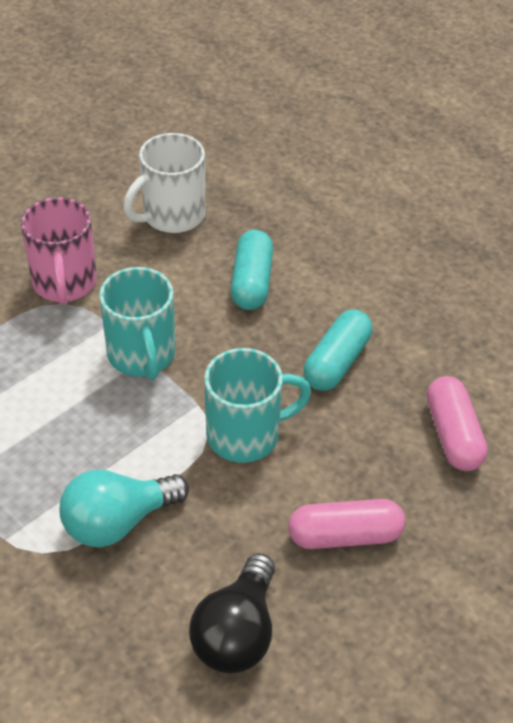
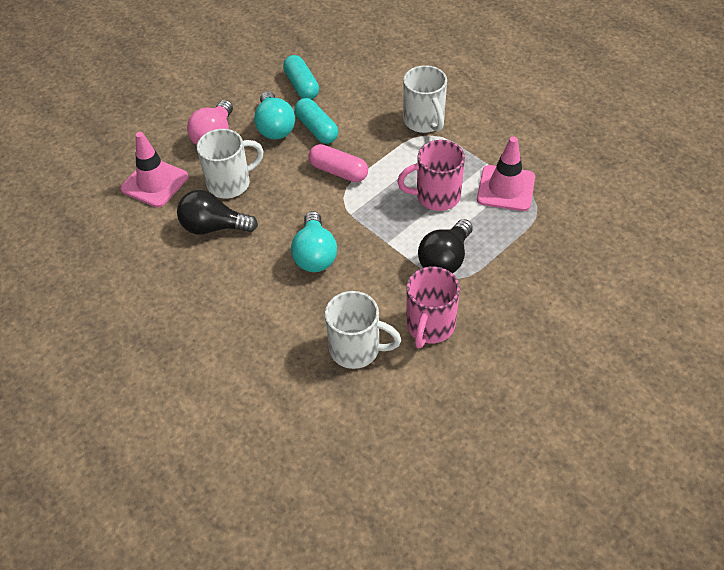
black light bulb: 1 -> 2
pink capsule: 2 -> 1
pink light bulb: 0 -> 1
pink mug: 1 -> 2
pink traffic cone: 0 -> 2
turquoise light bulb: 1 -> 2
turquoise mug: 2 -> 0
white mug: 1 -> 3

